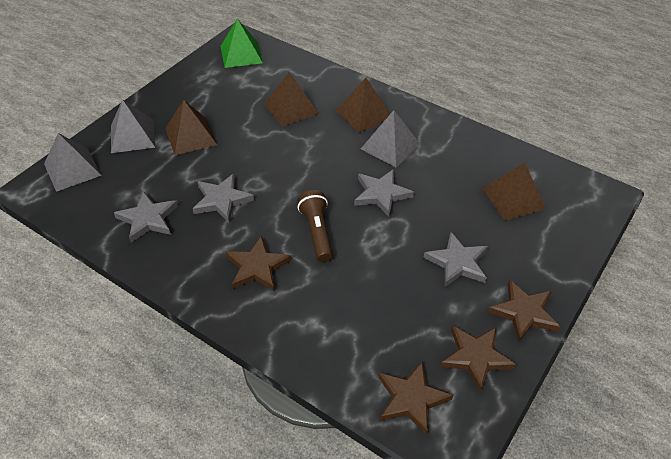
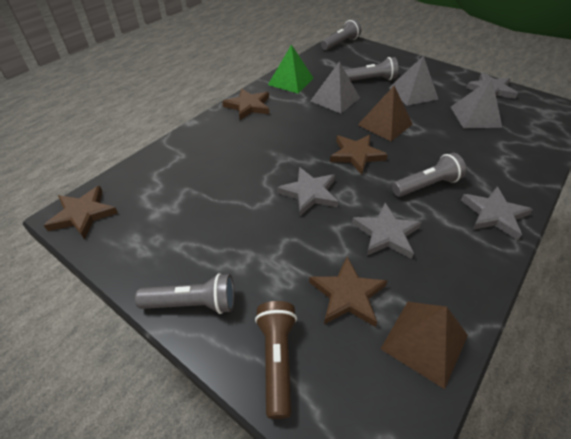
brown pyramid: 4 -> 2
grey flashlight: 0 -> 4

